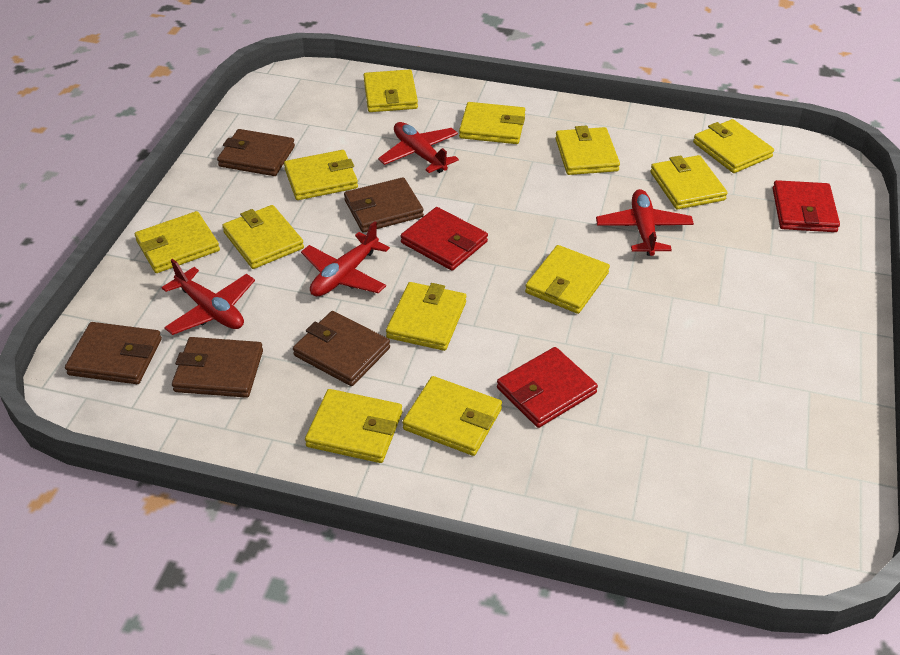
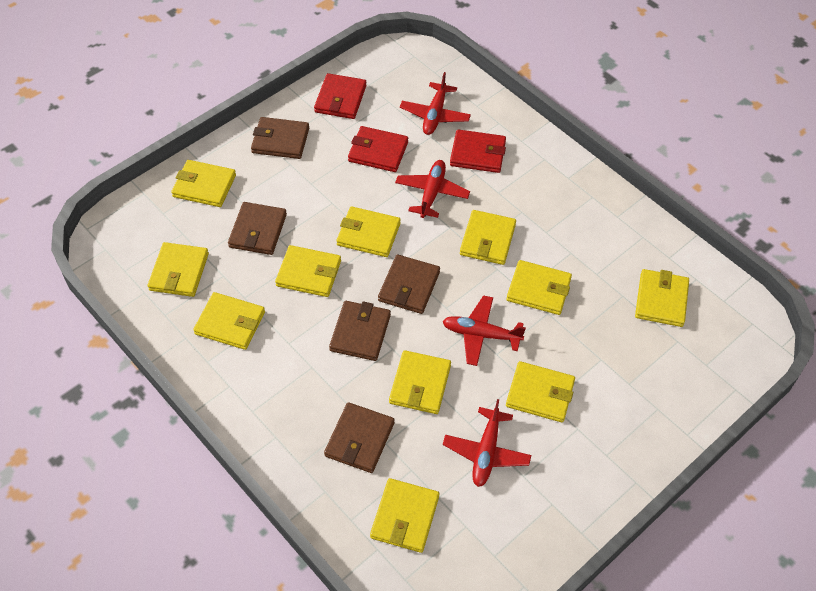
yellow wallet: 12 -> 11

